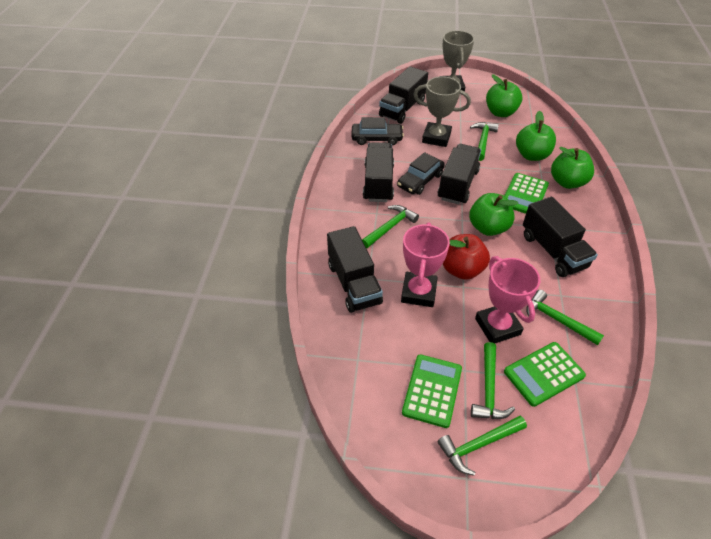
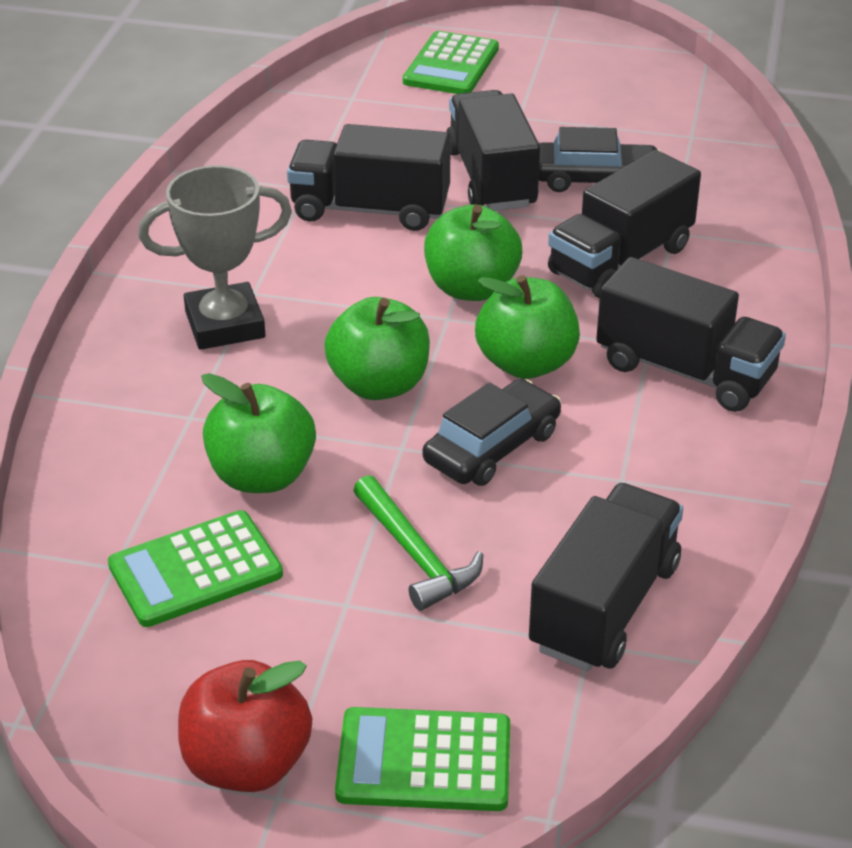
green hammer: 5 -> 1
grey trophy: 2 -> 1
pink trophy: 2 -> 0

